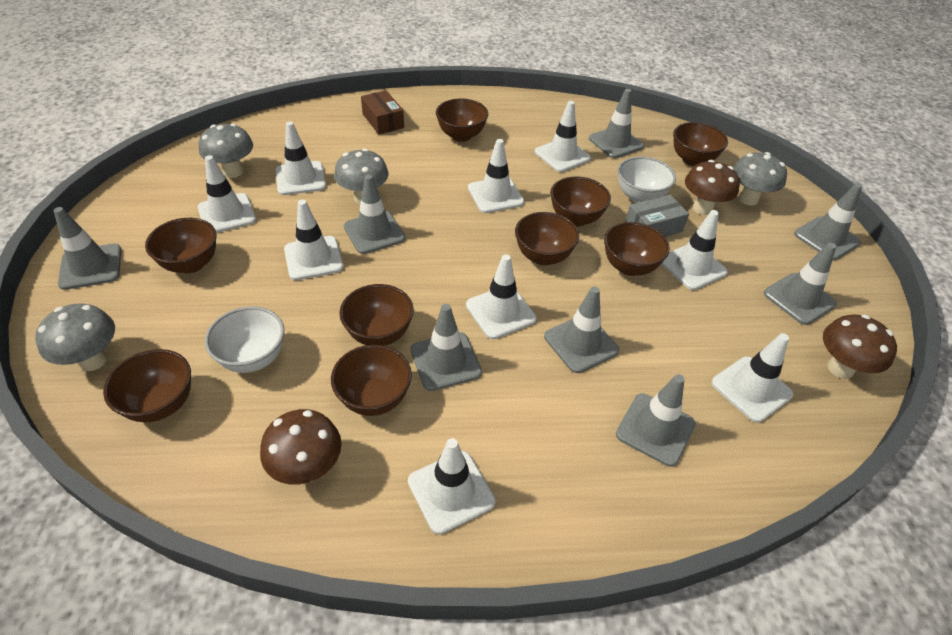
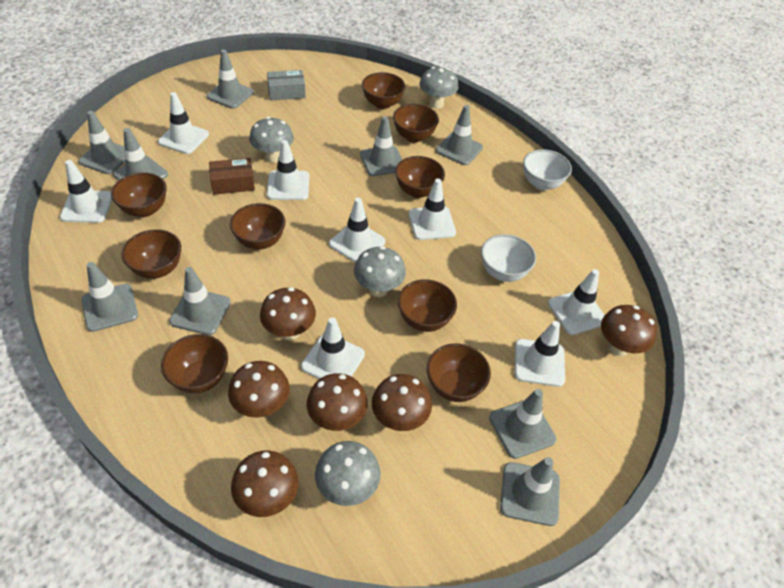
brown mushroom: 3 -> 6
grey traffic cone: 8 -> 9
white traffic cone: 9 -> 8

